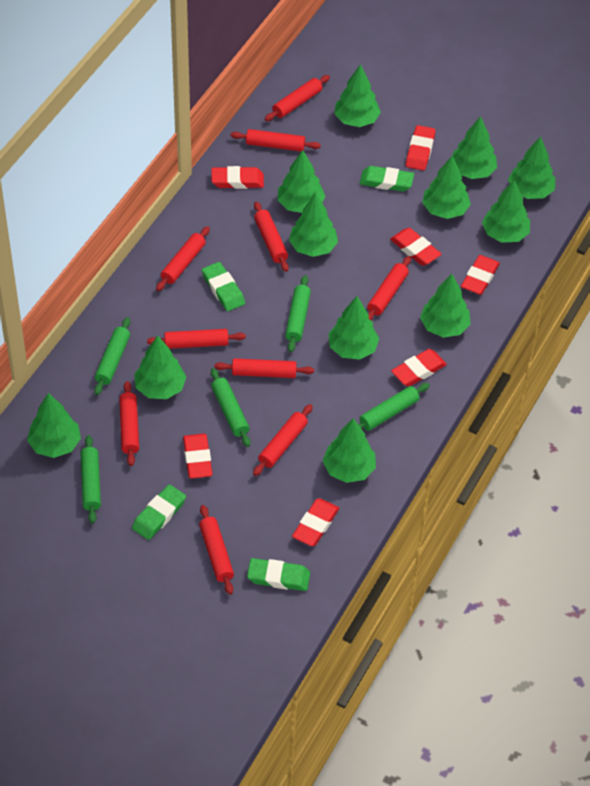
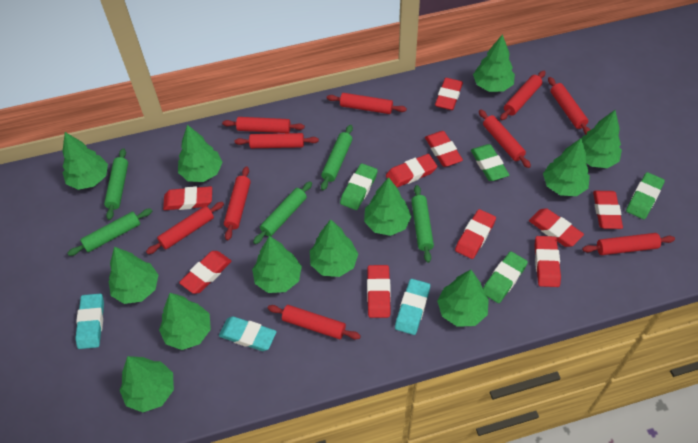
red eraser: 7 -> 10
turquoise eraser: 0 -> 3

